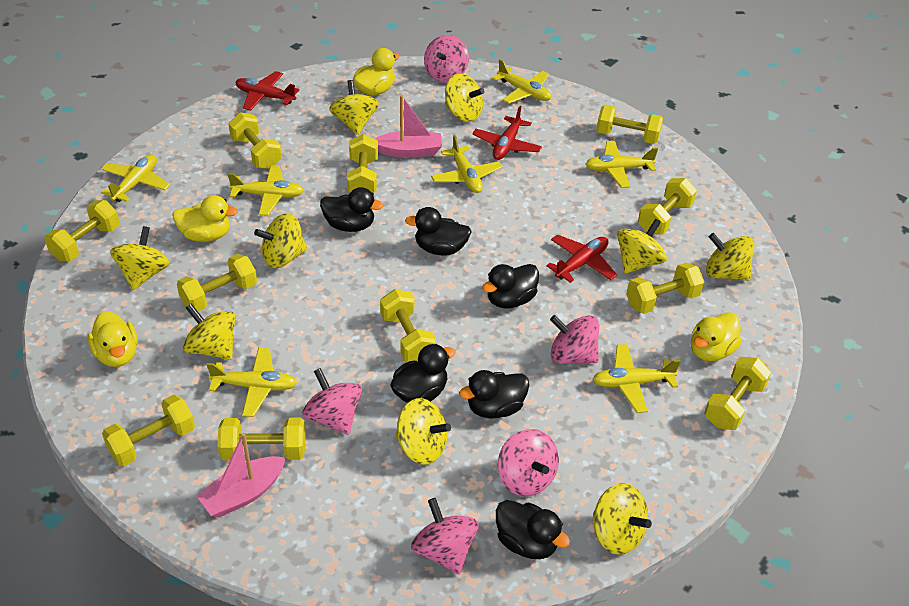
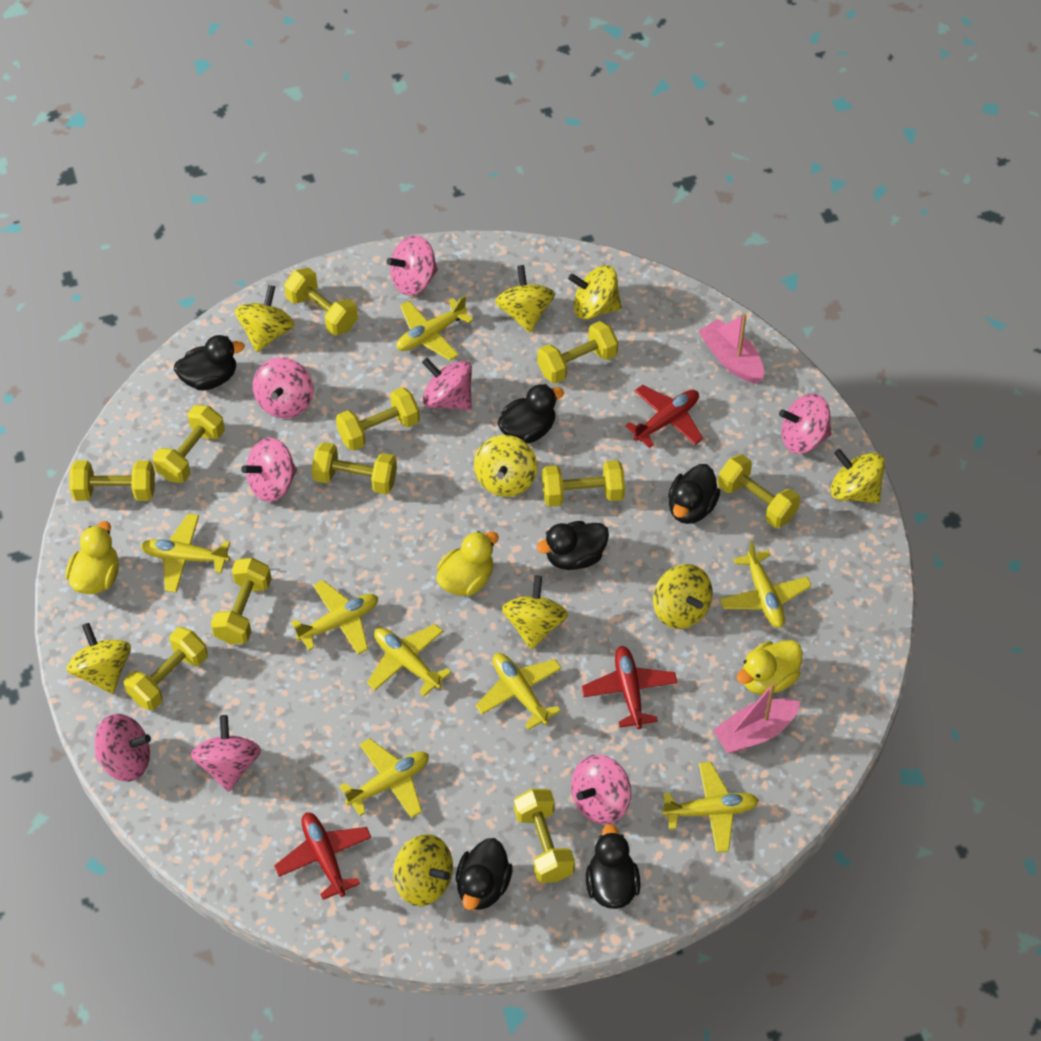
pink spinning top: 5 -> 8
yellow duck: 4 -> 3
yellow plane: 7 -> 8

